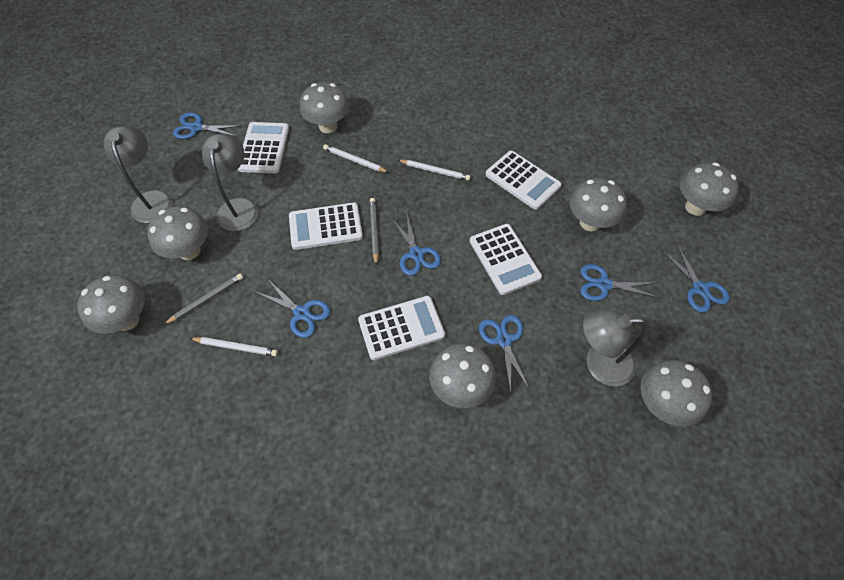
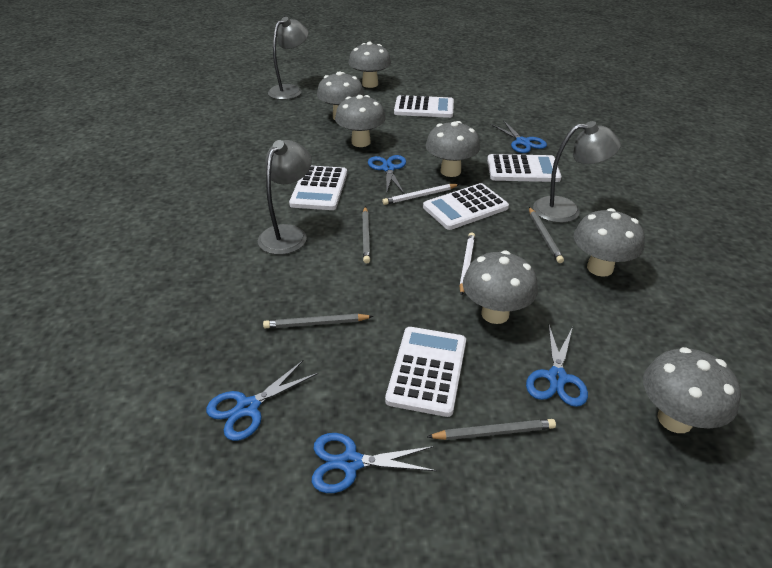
blue scissors: 6 -> 5
grey pencil: 2 -> 4
white pencil: 3 -> 2

